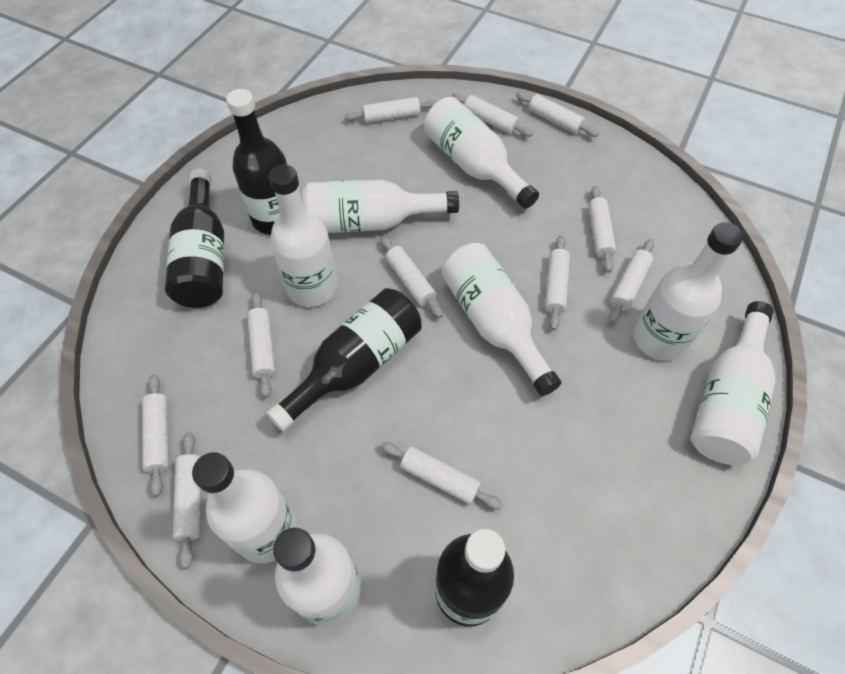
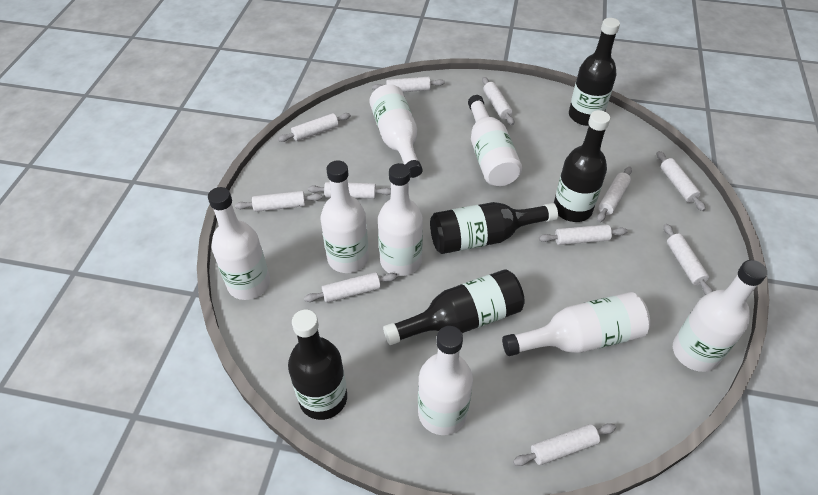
black bottle: 4 -> 5

